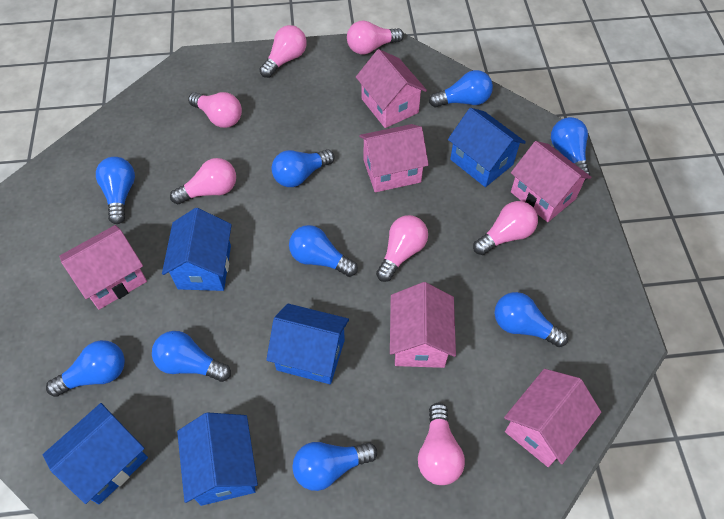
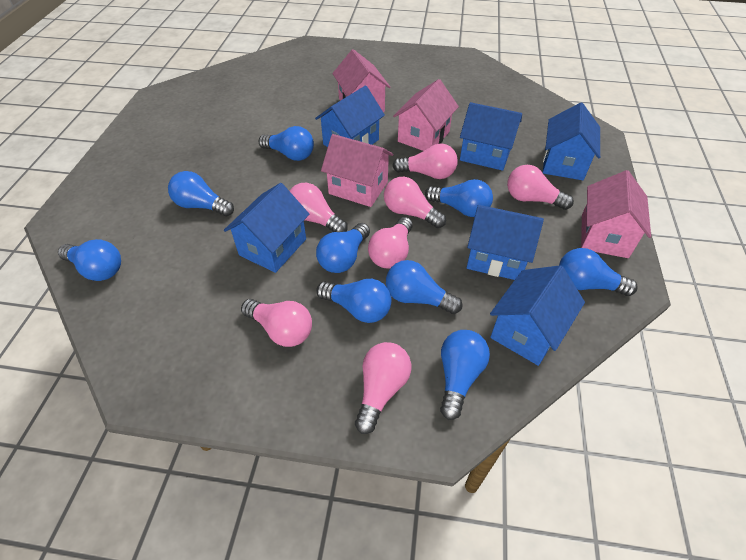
blue house: 5 -> 6
pink house: 6 -> 4

